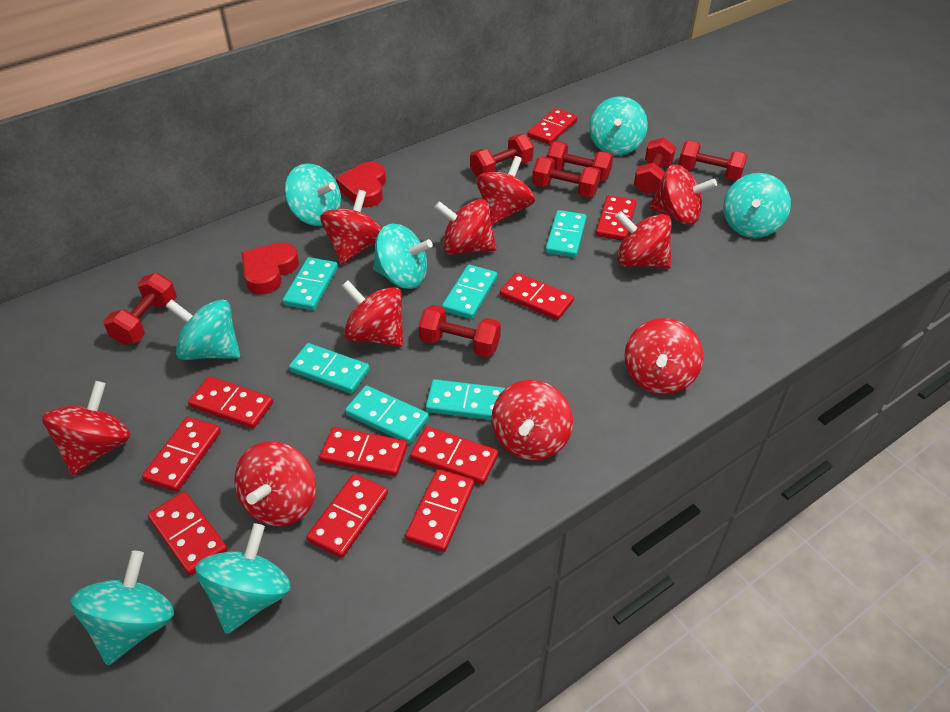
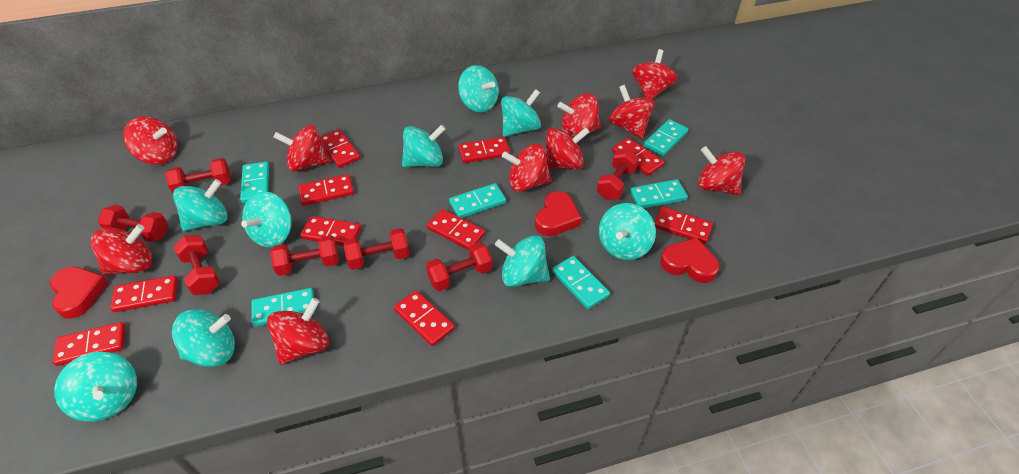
red heart: 2 -> 3
turquoise spinning top: 7 -> 9

